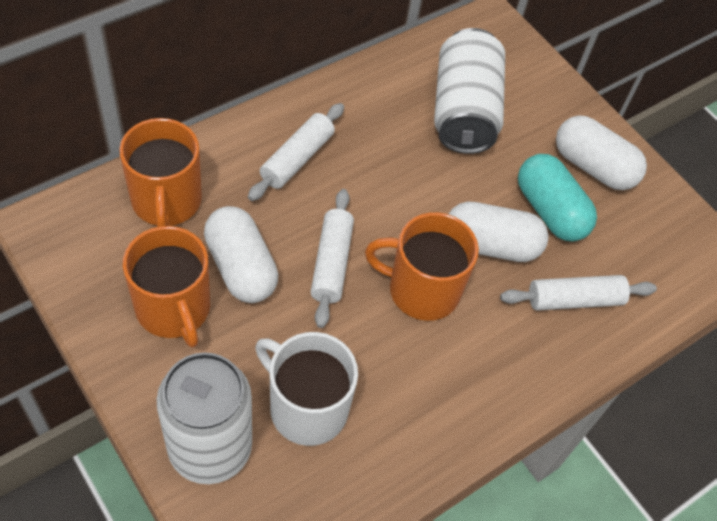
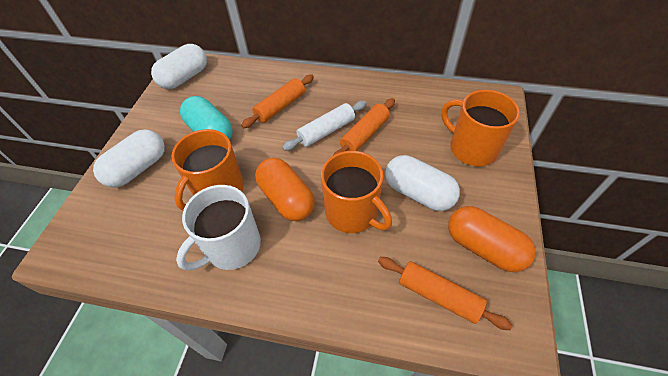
orange capsule: 0 -> 2
orange rolling pin: 0 -> 3
white can: 2 -> 0
white rolling pin: 3 -> 1

